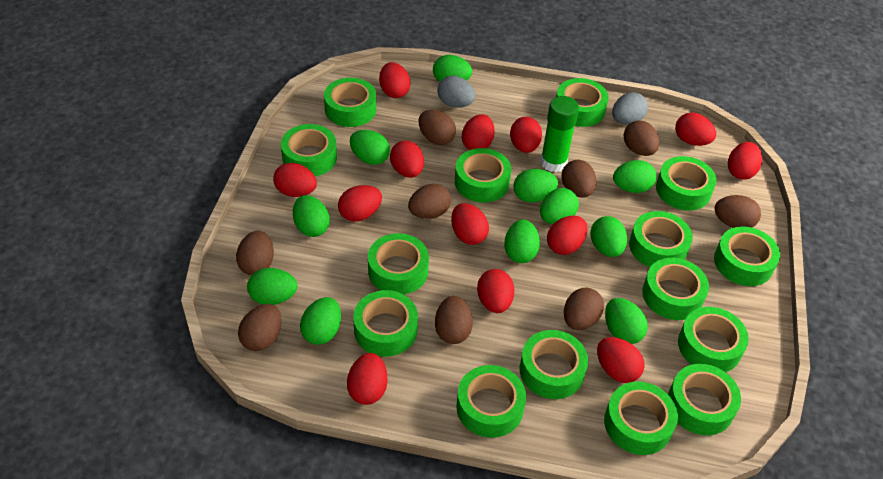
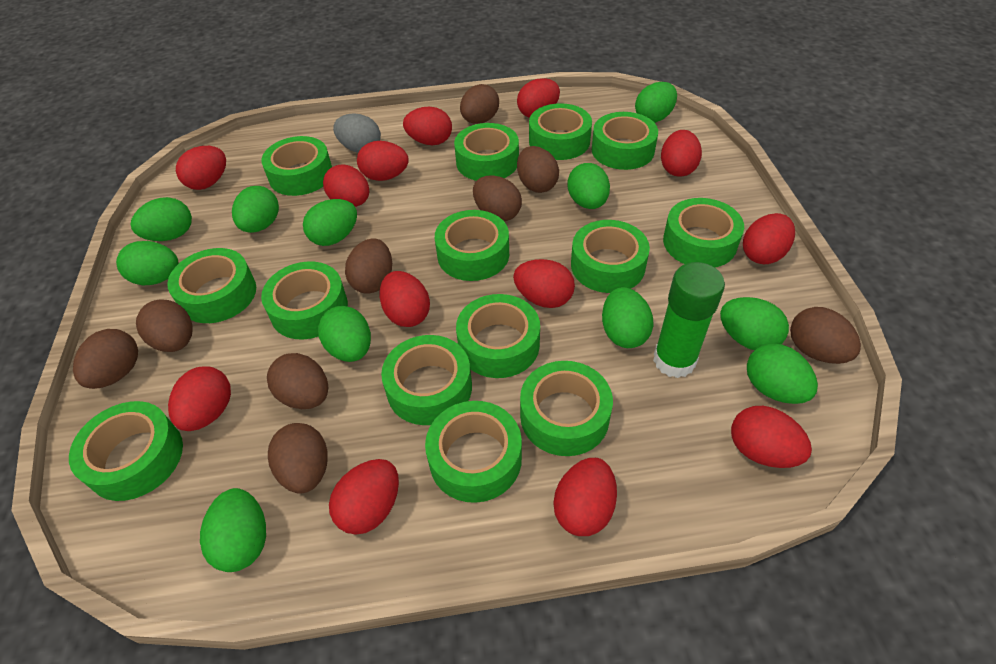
green tape: 15 -> 14
grey egg: 2 -> 1

